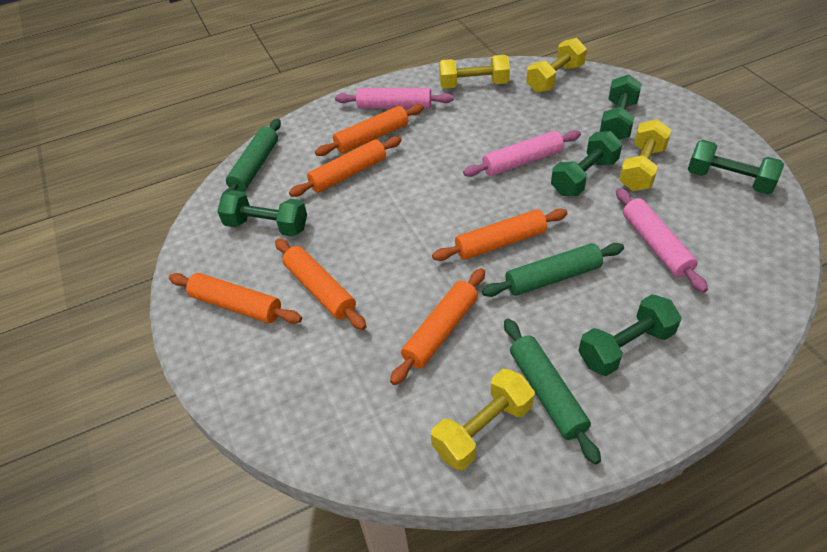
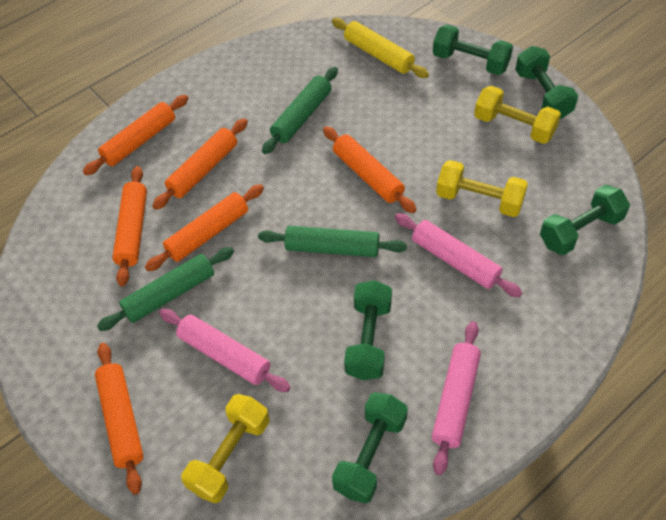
yellow dumbbell: 4 -> 3
yellow rolling pin: 0 -> 1

